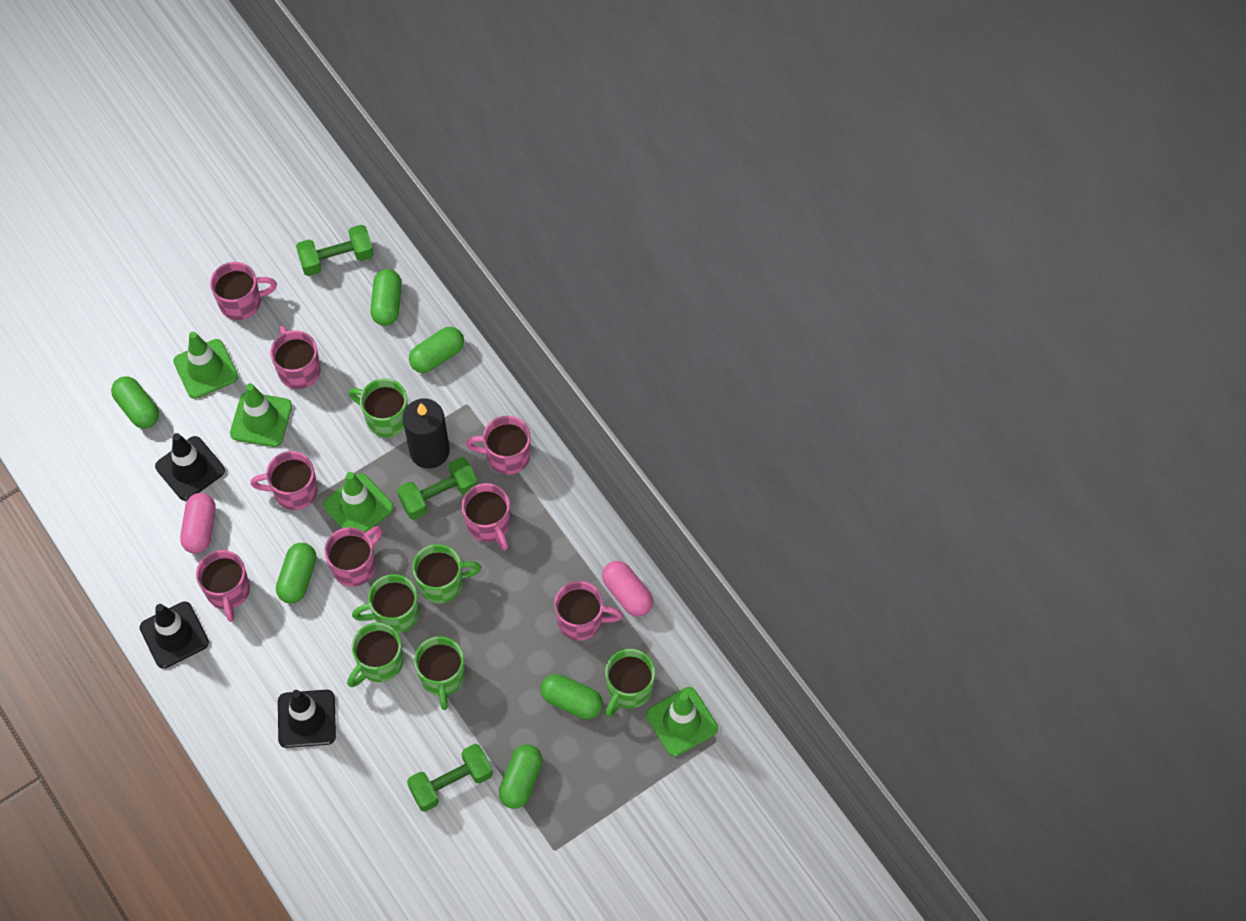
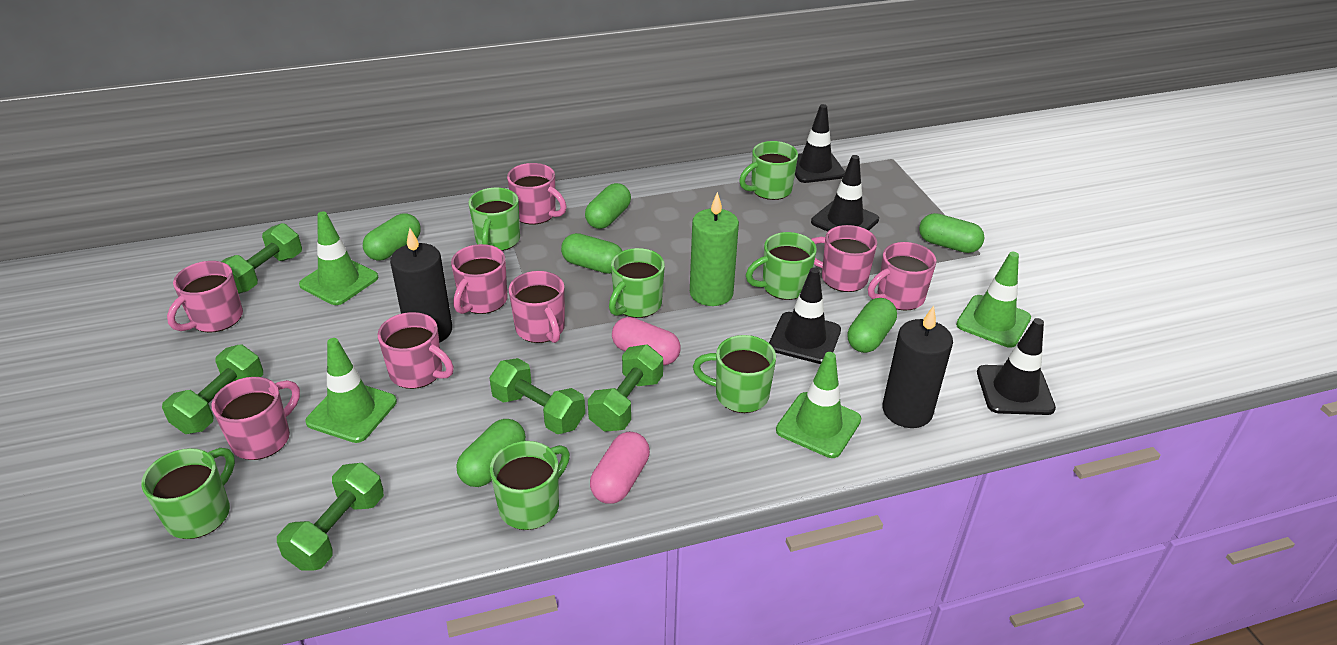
black candle: 1 -> 2
black traffic cone: 3 -> 4
green candle: 0 -> 1
green dumbbell: 3 -> 5
green mug: 6 -> 7

